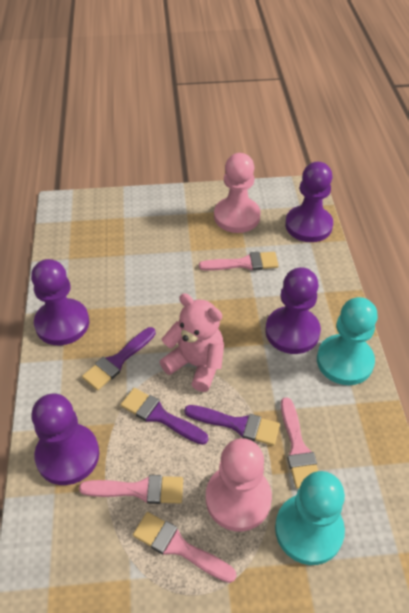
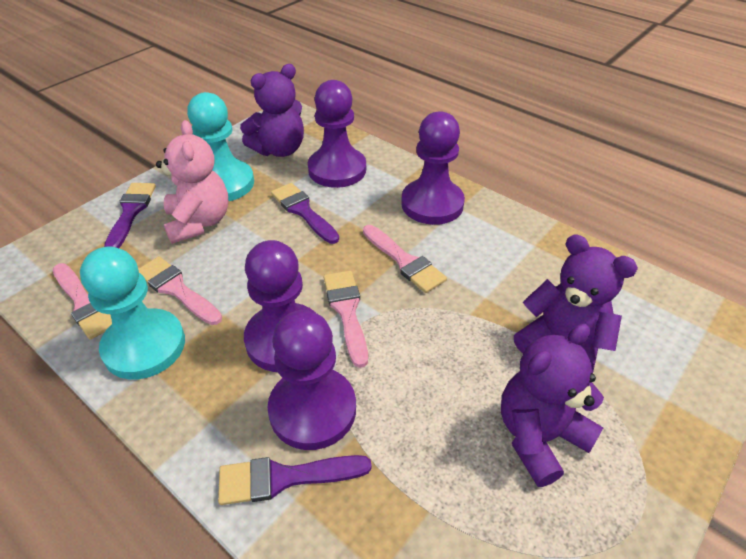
pink pawn: 2 -> 0
purple teddy bear: 0 -> 3

